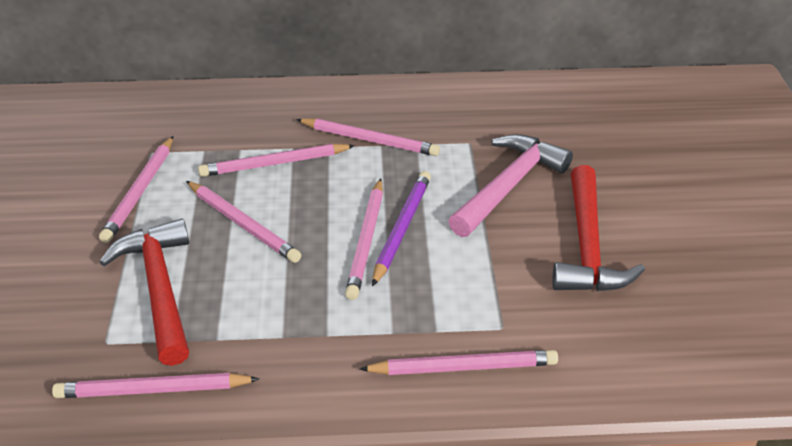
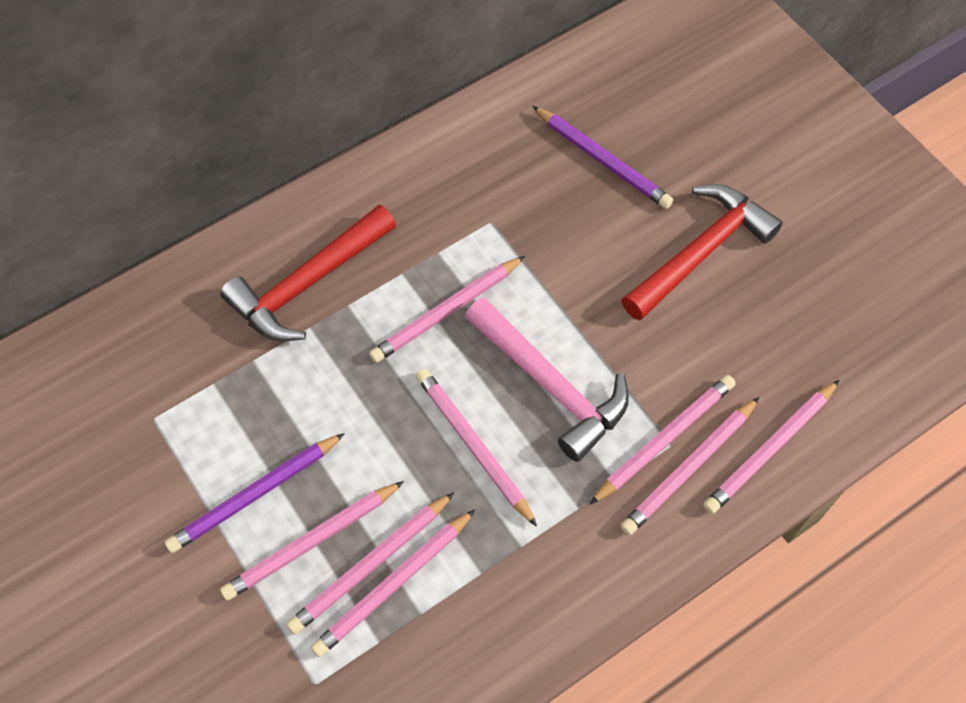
pink pencil: 7 -> 8
purple pencil: 1 -> 2

